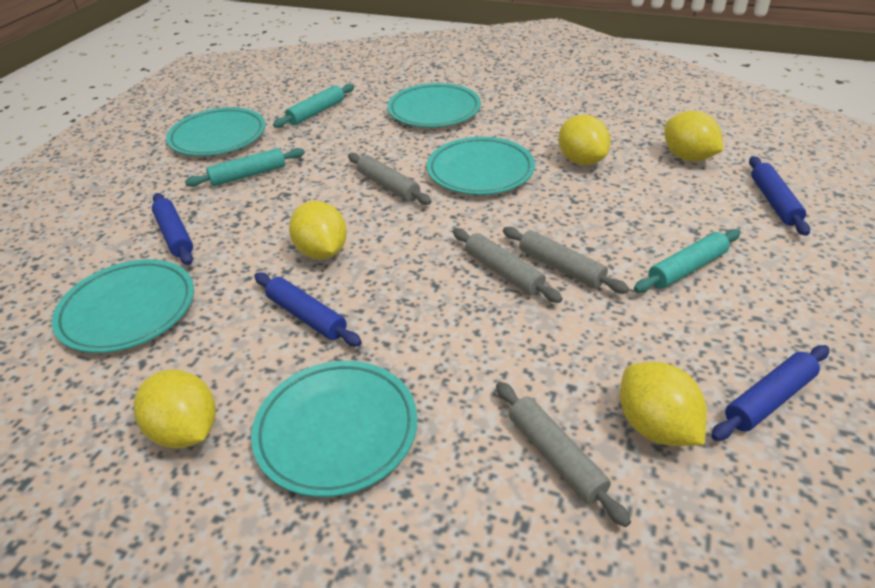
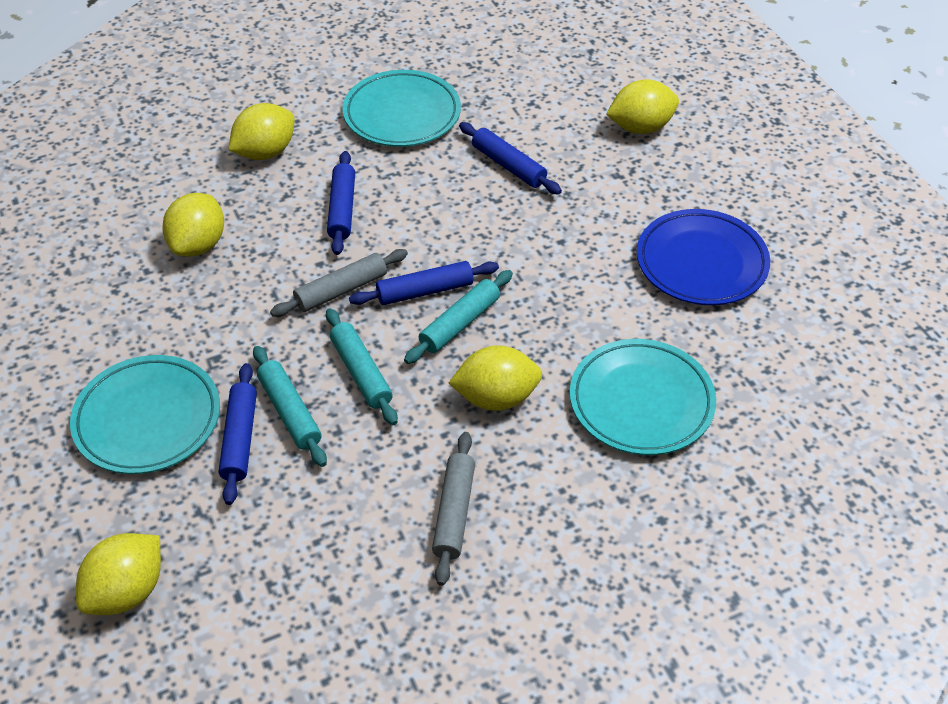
blue plate: 0 -> 1
grey rolling pin: 4 -> 2
turquoise plate: 5 -> 3

